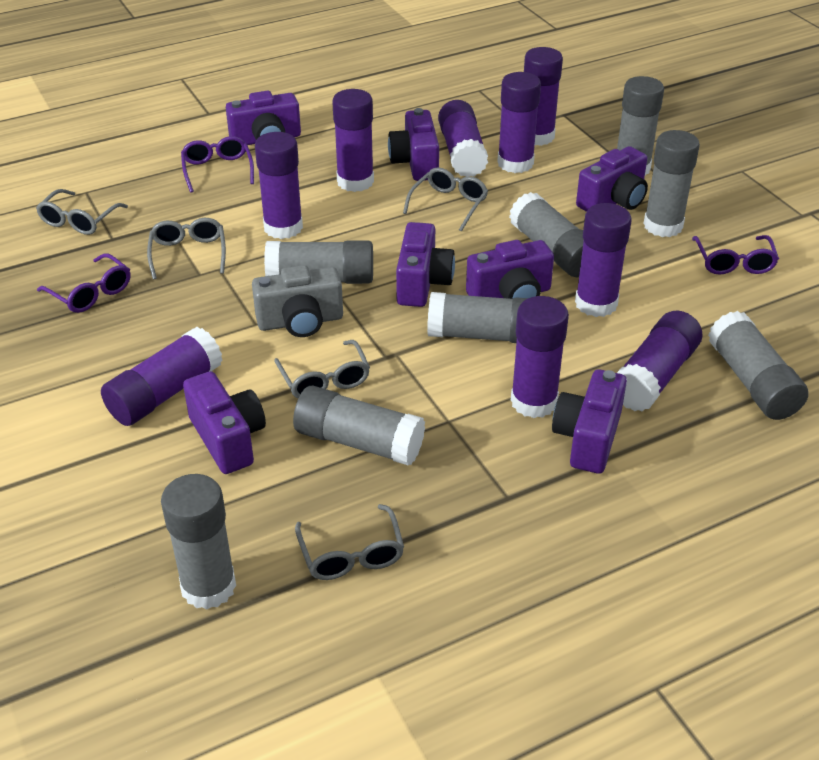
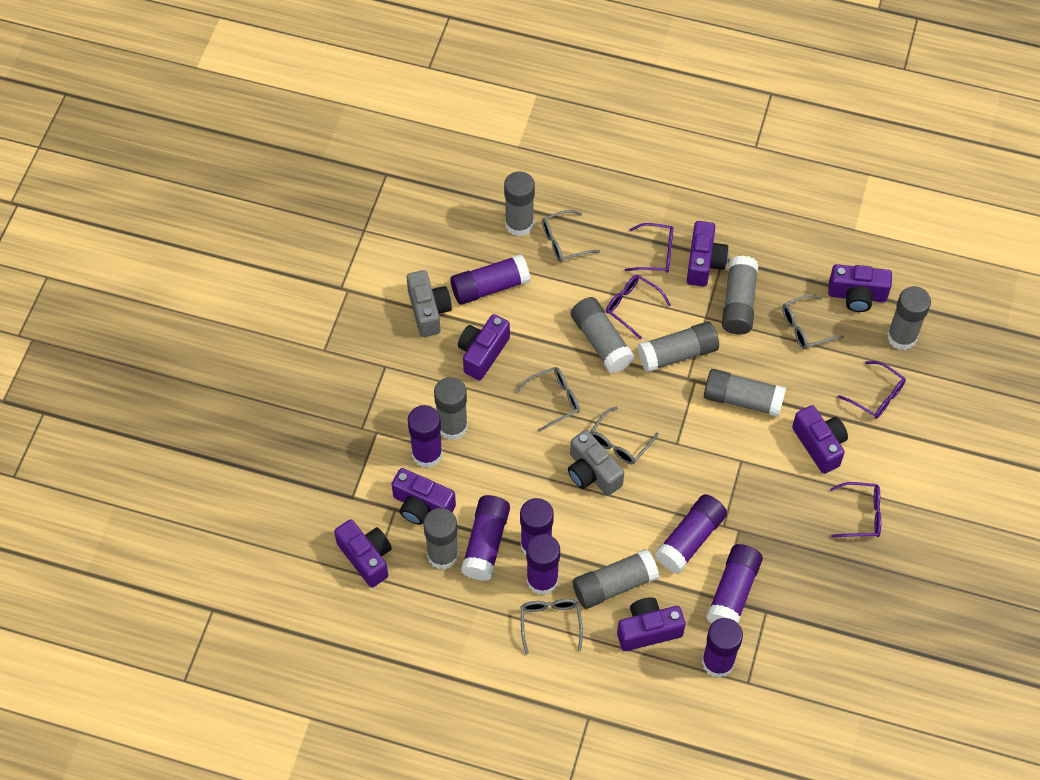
grey camera: 1 -> 2
grey glue stick: 8 -> 9
purple glasses: 3 -> 4
purple glue stick: 9 -> 8

